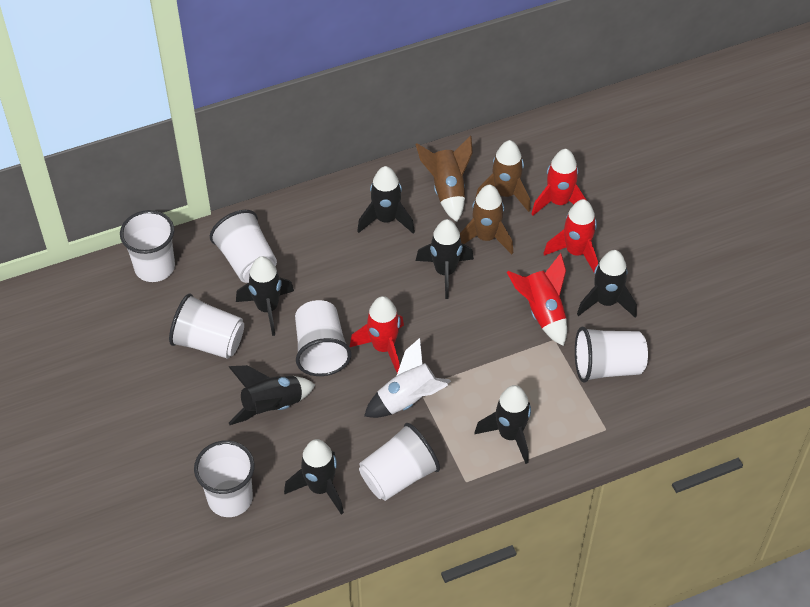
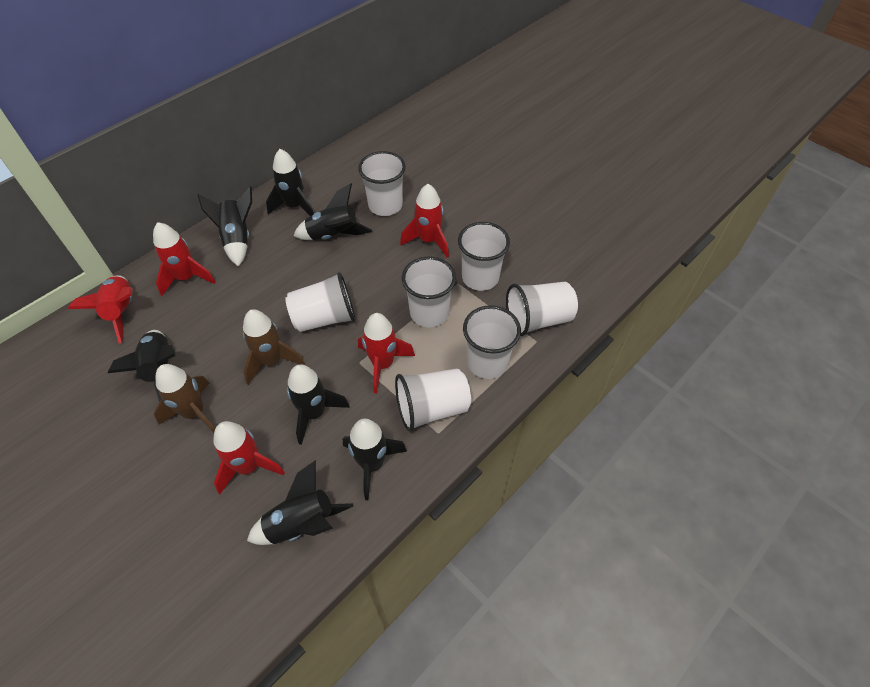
brown rocket: 3 -> 2
red rocket: 4 -> 5
white rocket: 1 -> 0

